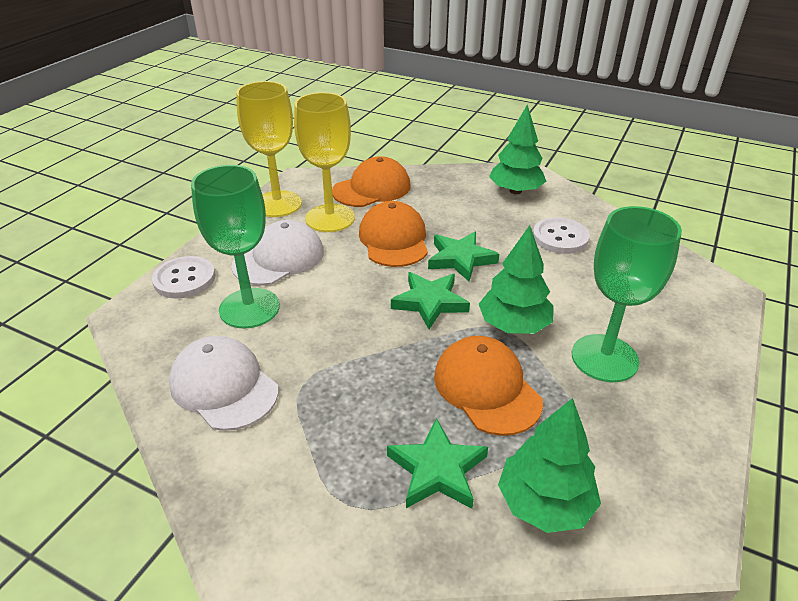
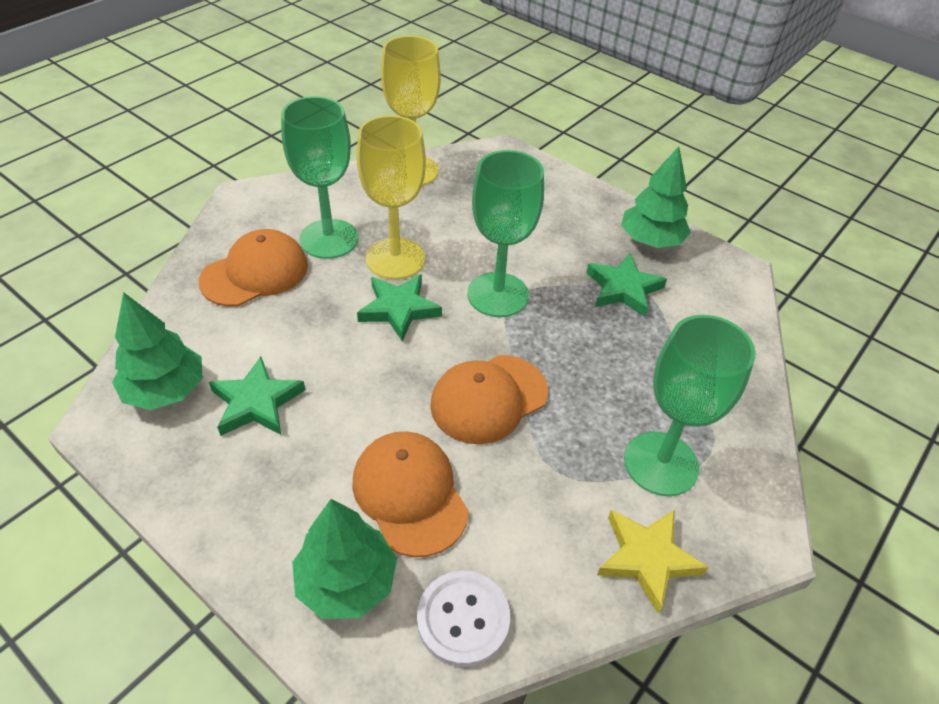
green goblet: 2 -> 3
white button: 2 -> 1
white cap: 2 -> 0
yellow star: 0 -> 1

